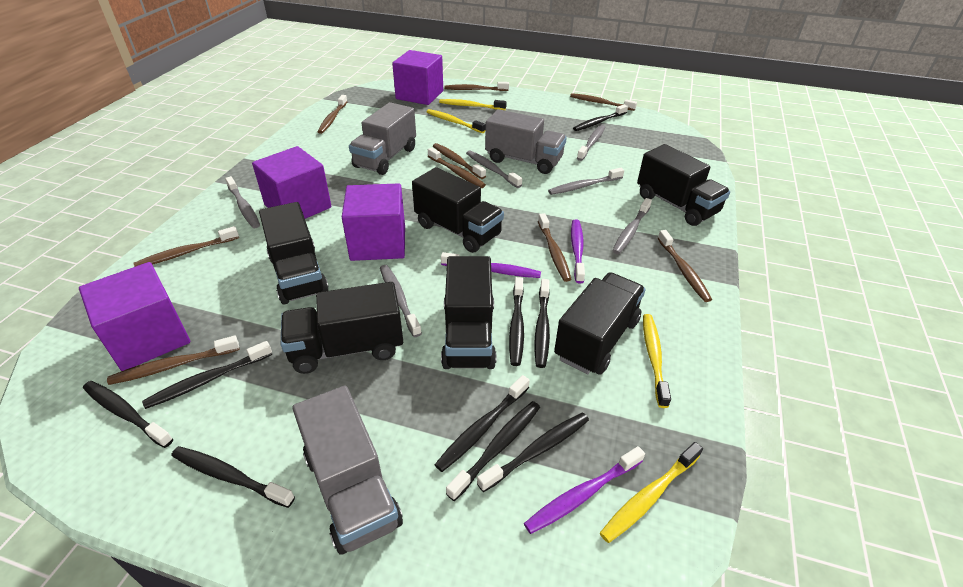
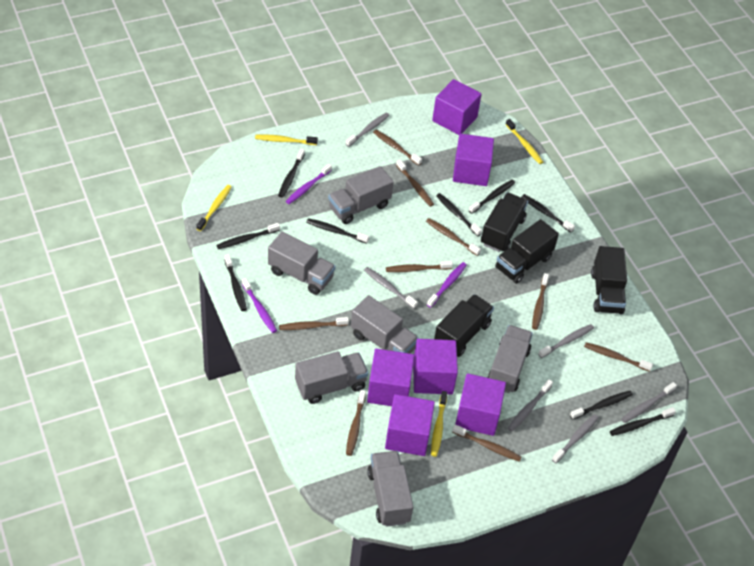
black truck: 6 -> 4
grey truck: 3 -> 6
purple cube: 4 -> 6

